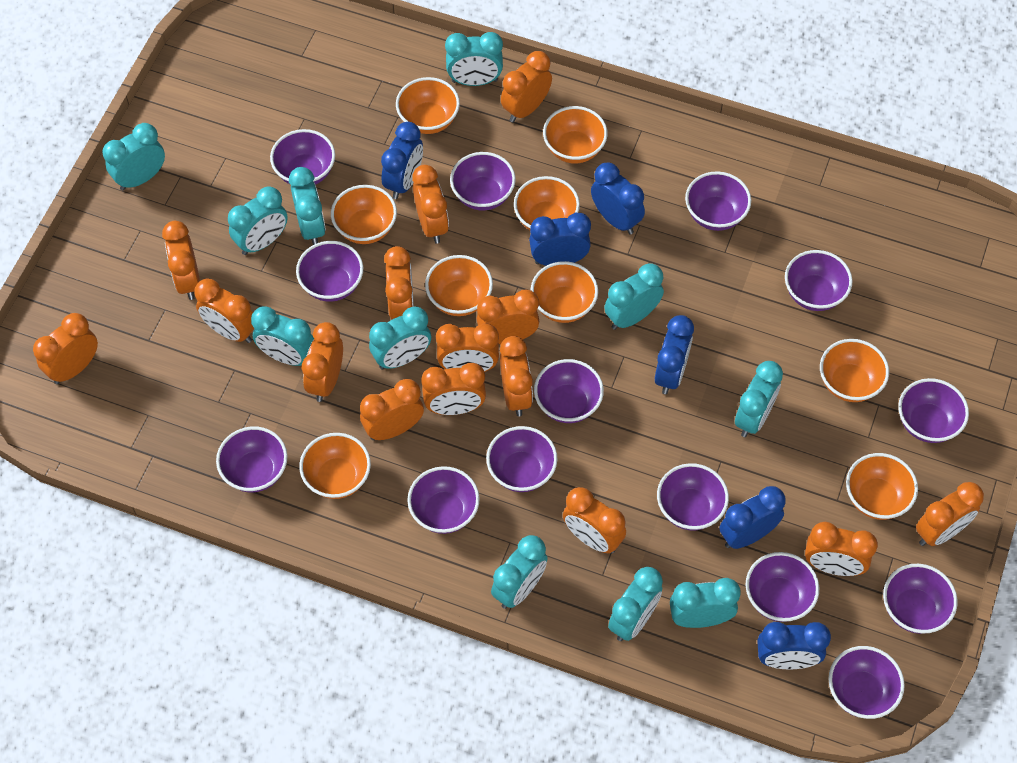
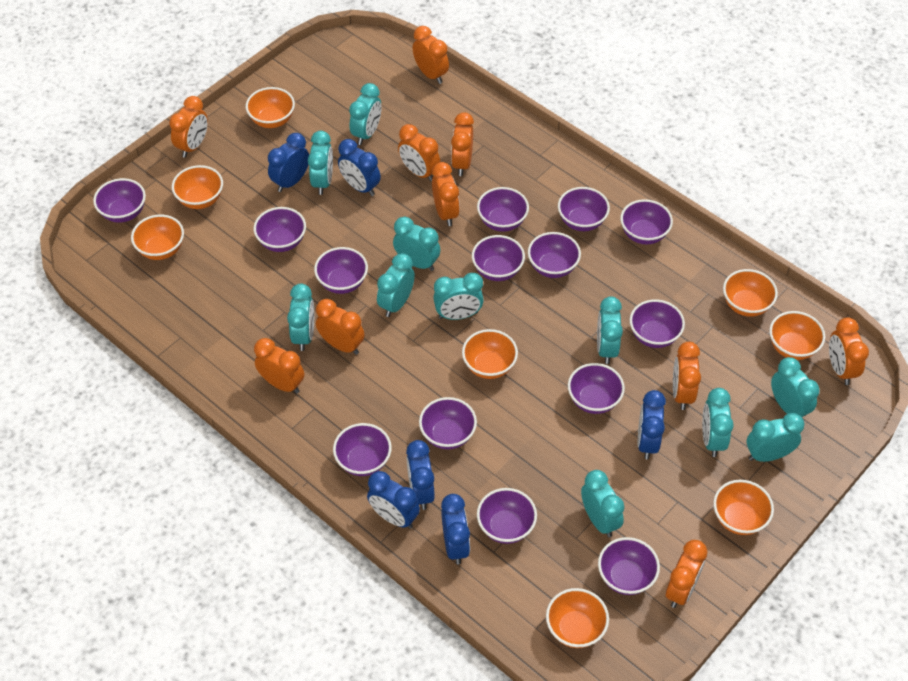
orange bowl: 9 -> 8
orange clock: 15 -> 10

